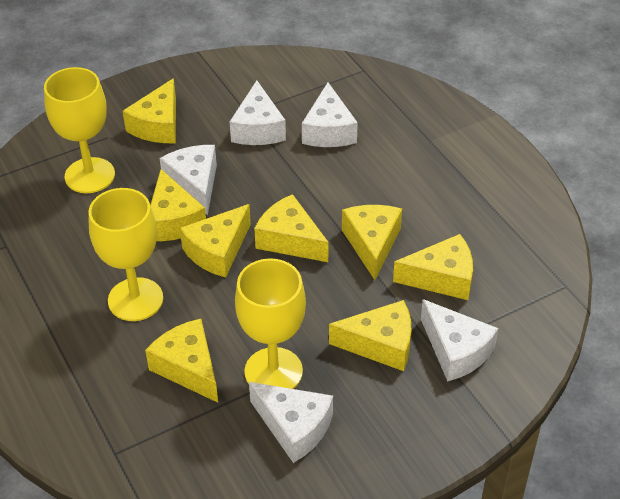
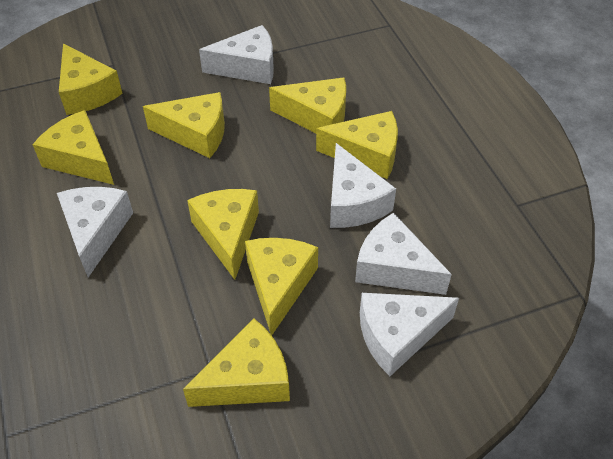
yellow goblet: 3 -> 0

